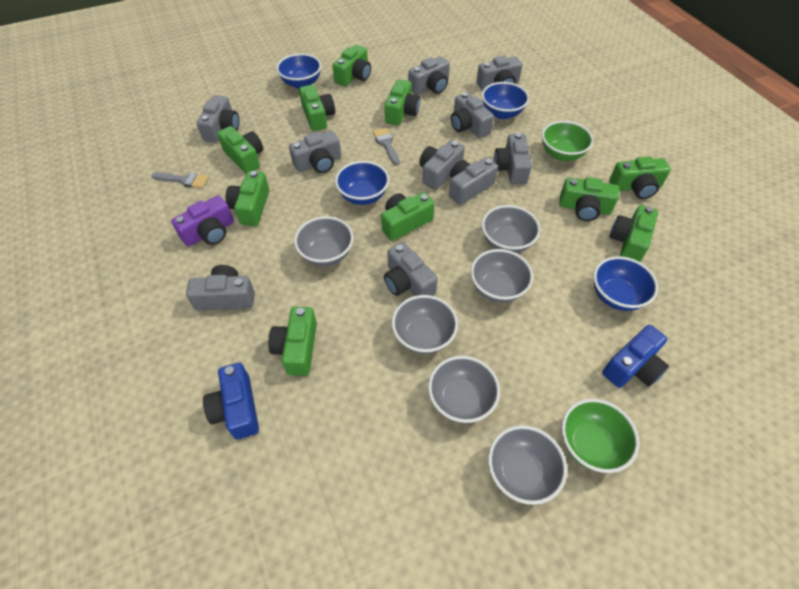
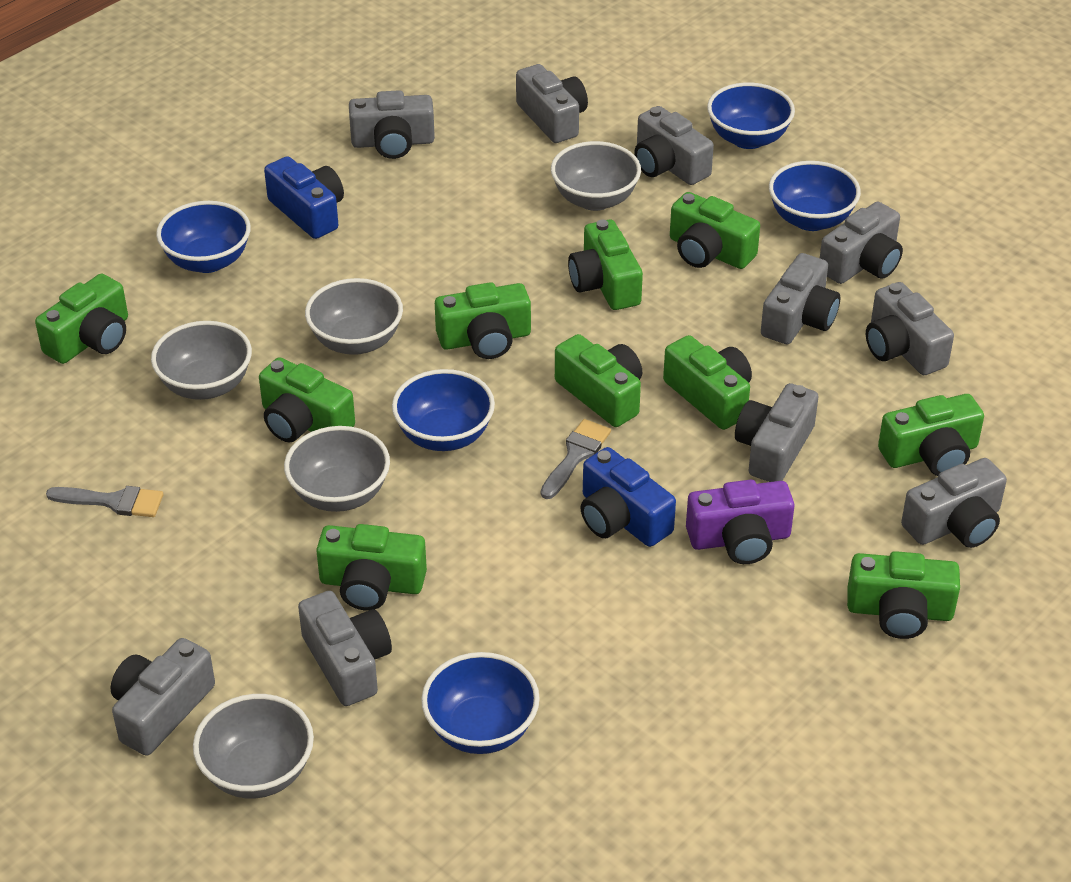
blue bowl: 4 -> 5
green bowl: 2 -> 0
grey bowl: 6 -> 5

